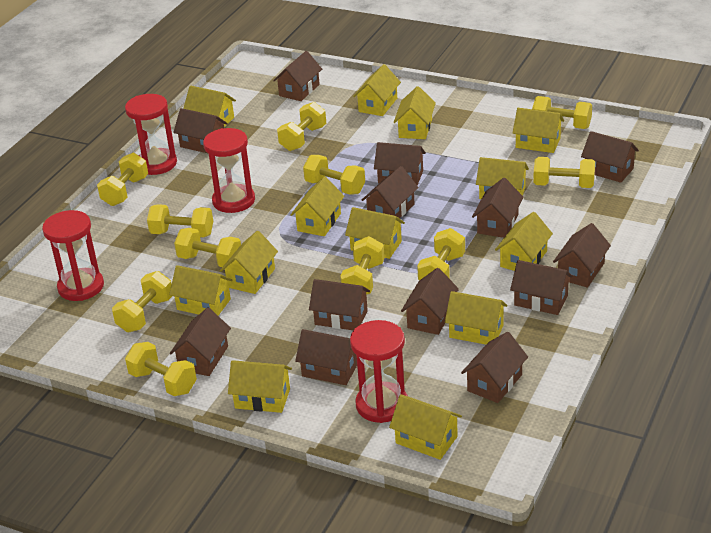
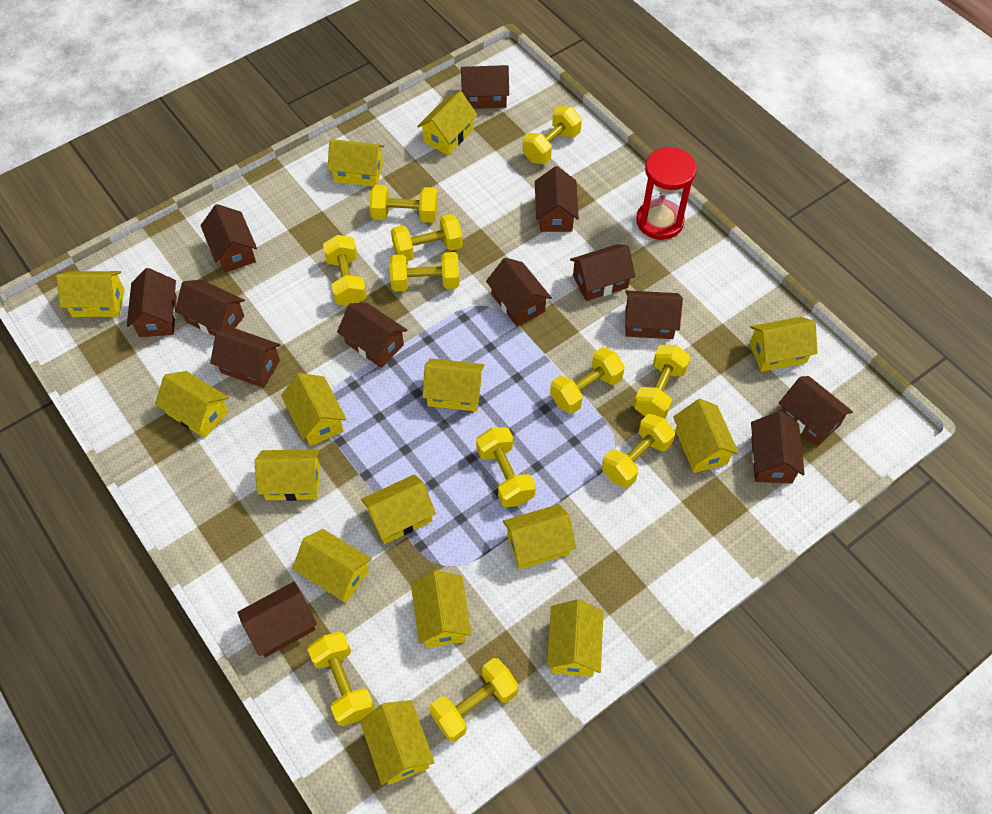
red hourglass: 4 -> 1
yellow house: 13 -> 15

